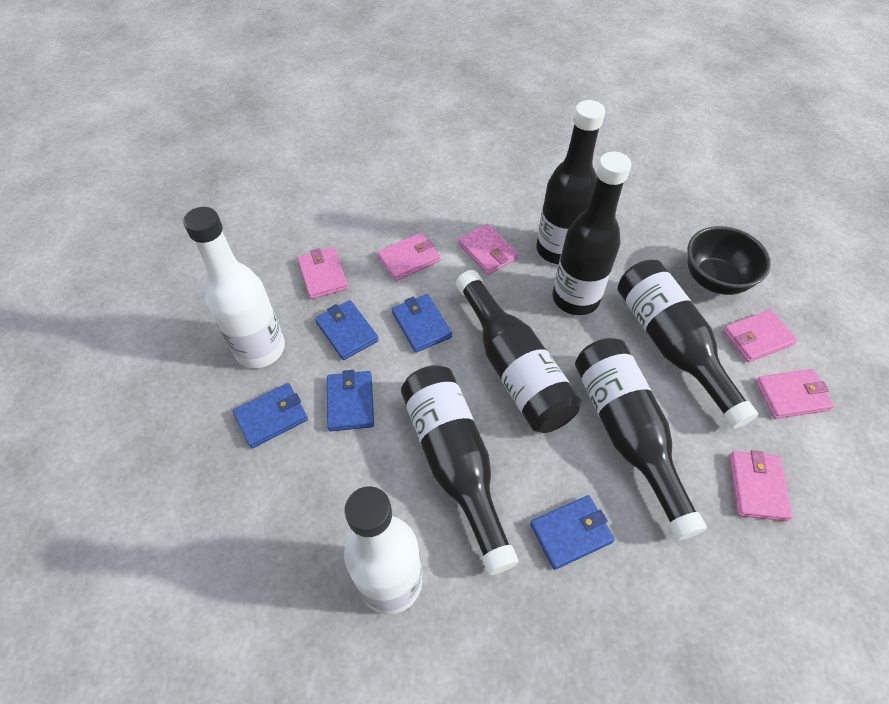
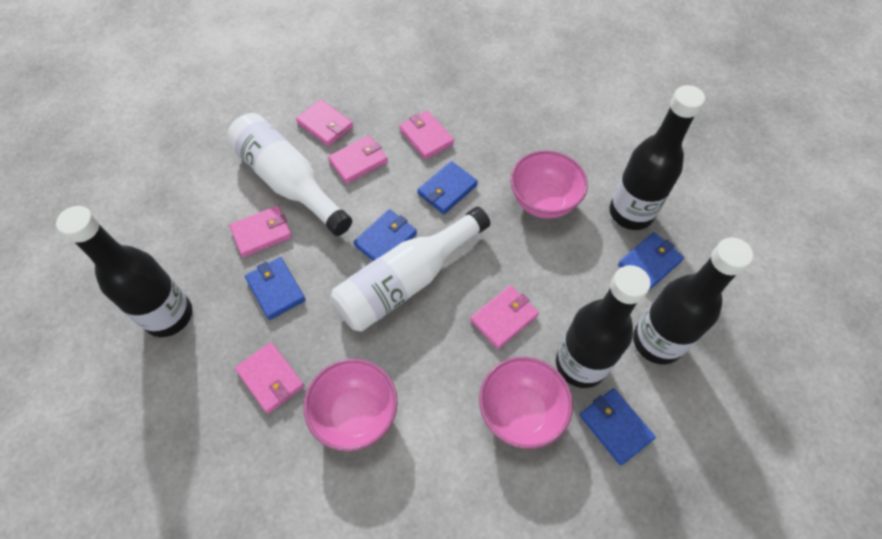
black bottle: 6 -> 4
black bowl: 1 -> 0
pink bowl: 0 -> 3

